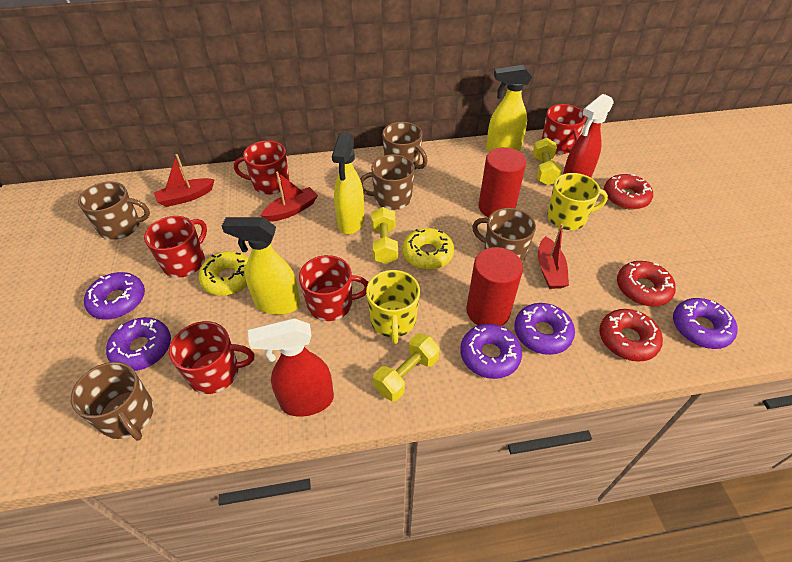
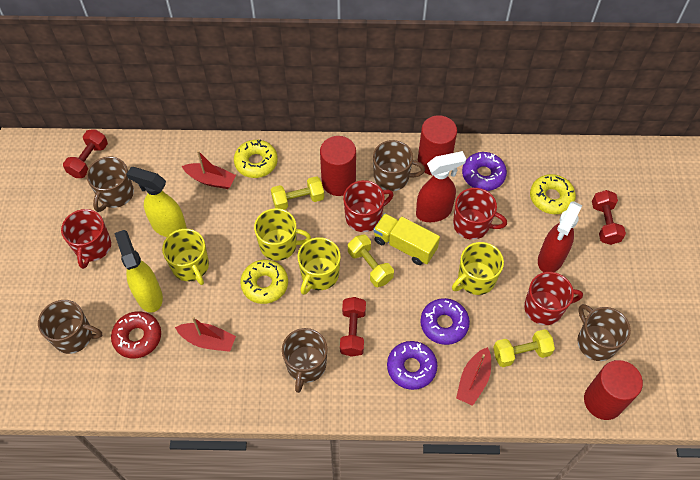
purple donut: 5 -> 3
red cylinder: 2 -> 3
red donut: 3 -> 1
red dumbbell: 0 -> 3
red mug: 5 -> 4
yellow donut: 2 -> 3
yellow mug: 2 -> 4
yellow spray bottle: 3 -> 2
yellow truck: 0 -> 1

